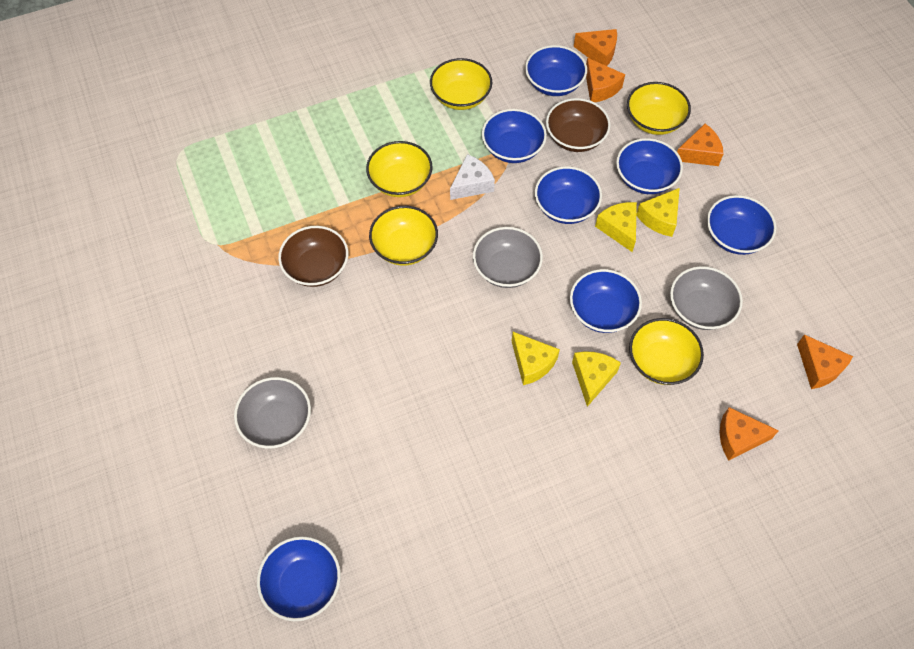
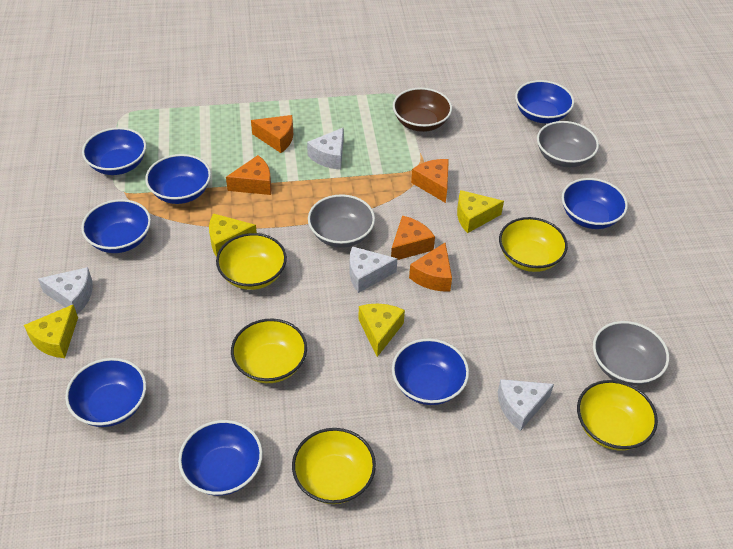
blue bowl: 7 -> 8
brown bowl: 2 -> 1
white cheese: 1 -> 4

